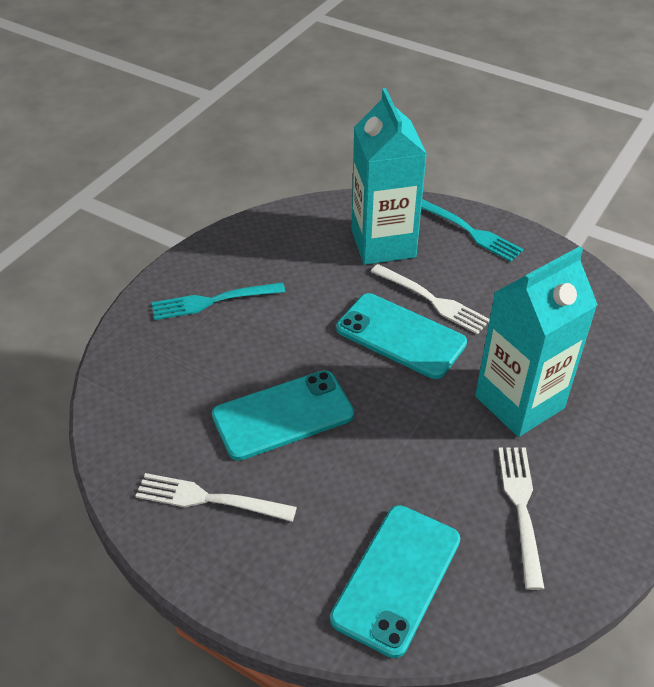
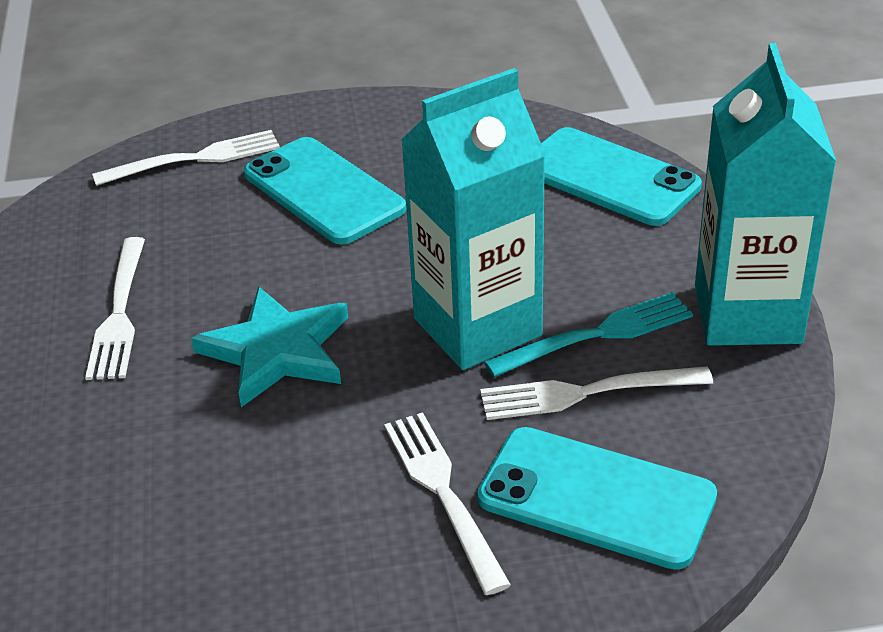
turquoise fork: 2 -> 1
turquoise star: 0 -> 1
white fork: 3 -> 4

